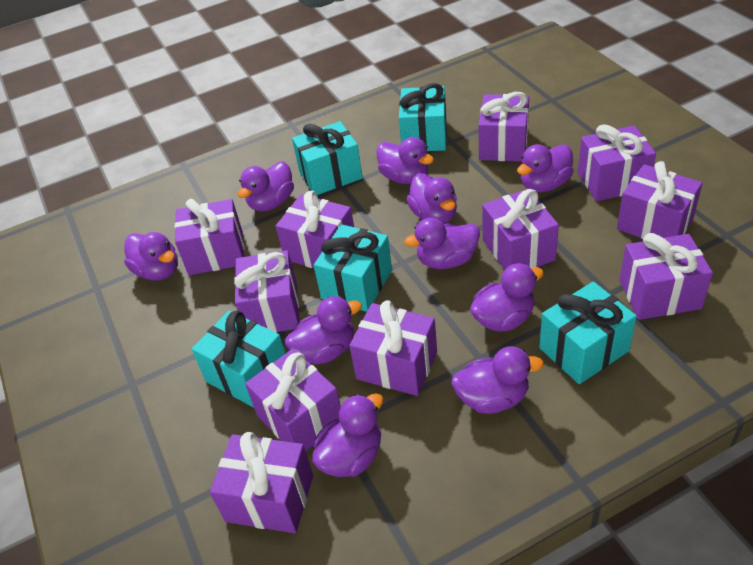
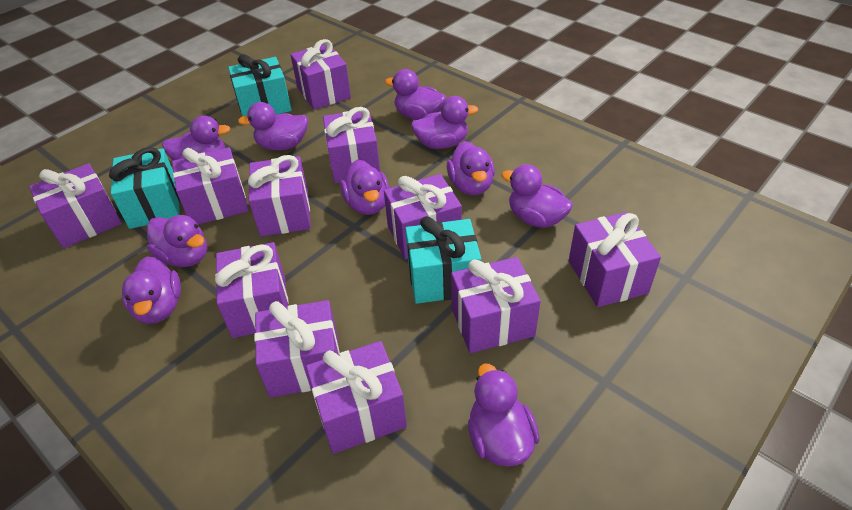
turquoise gift: 5 -> 3

